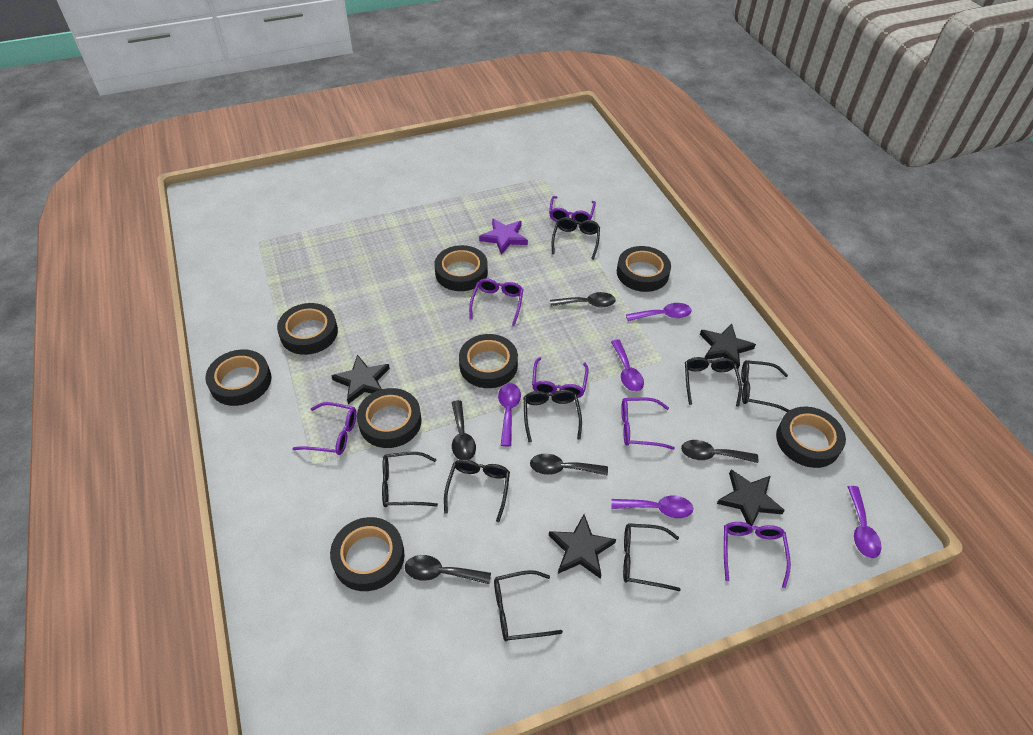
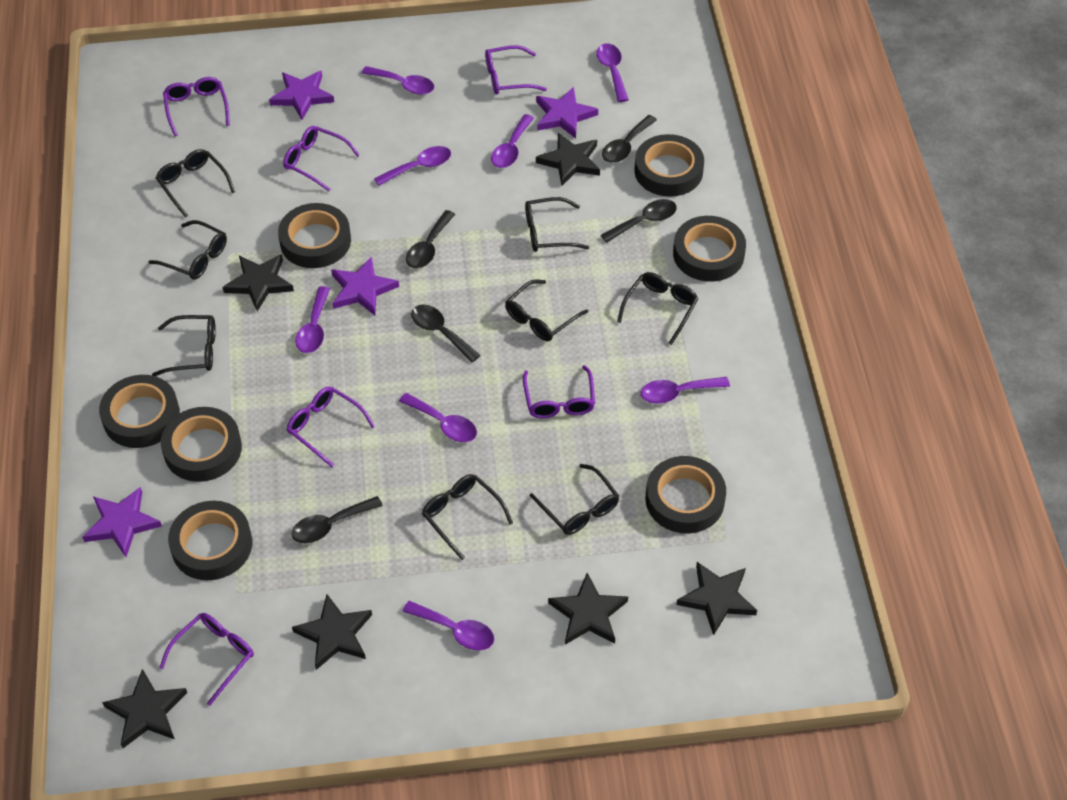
black star: 4 -> 6
black tape: 8 -> 7
purple spoon: 5 -> 8
purple star: 1 -> 4

